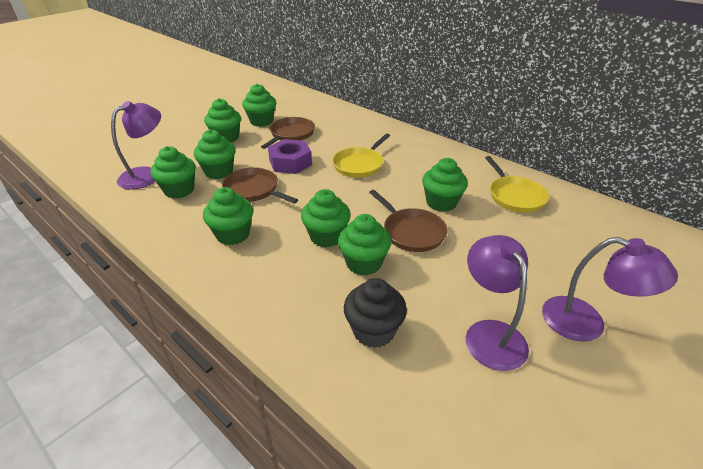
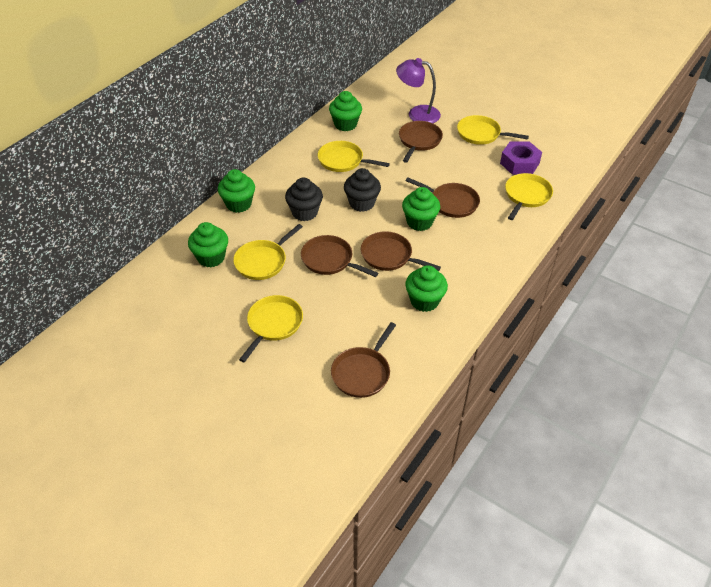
black cupcake: 1 -> 2
brown pan: 3 -> 5
green cupcake: 8 -> 5
purple lamp: 3 -> 1
yellow pan: 2 -> 5

